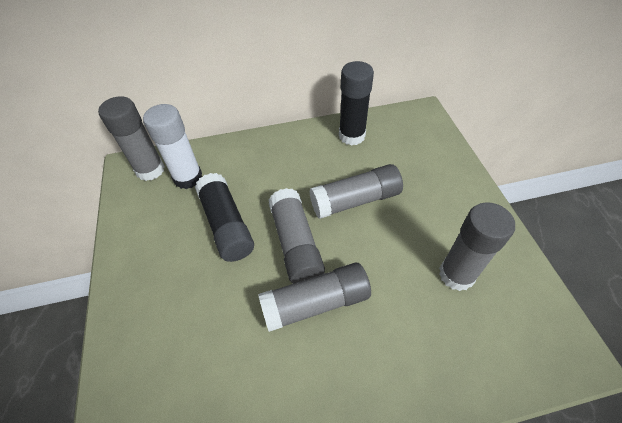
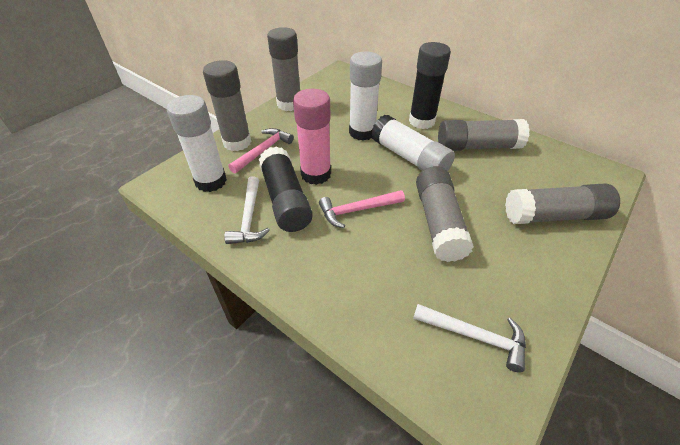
pink glue stick: 0 -> 1
pink hammer: 0 -> 2
white glue stick: 1 -> 3
white hammer: 0 -> 2

